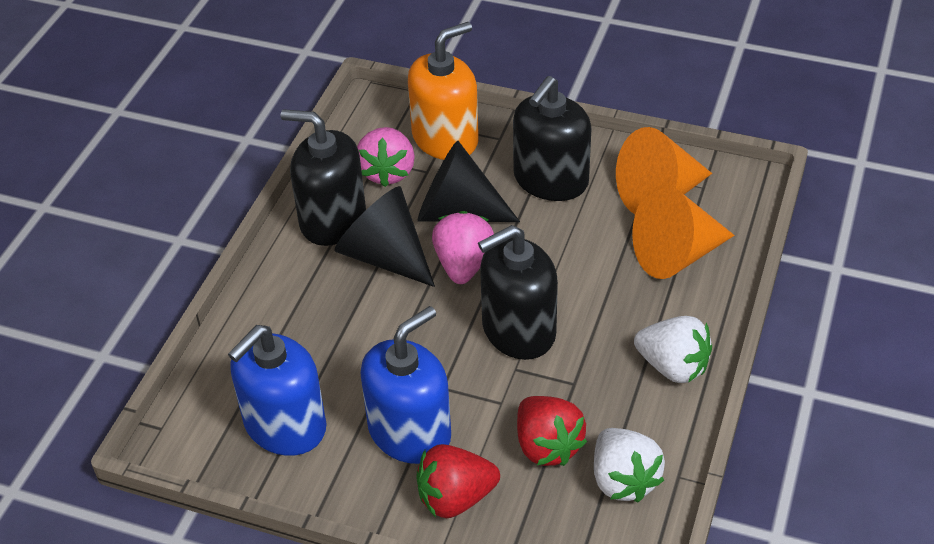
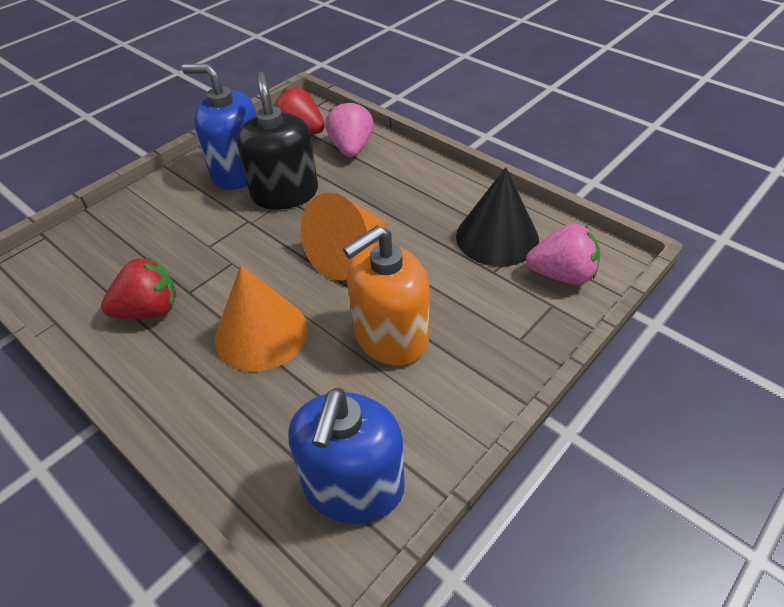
black cone: 2 -> 1
black soap dispenser: 3 -> 1
white strawberry: 2 -> 0

